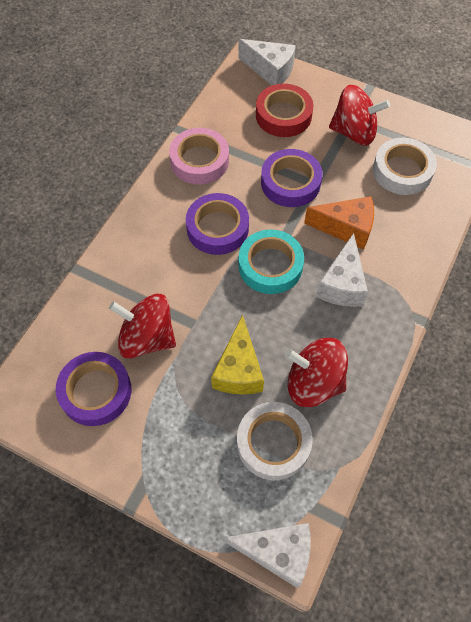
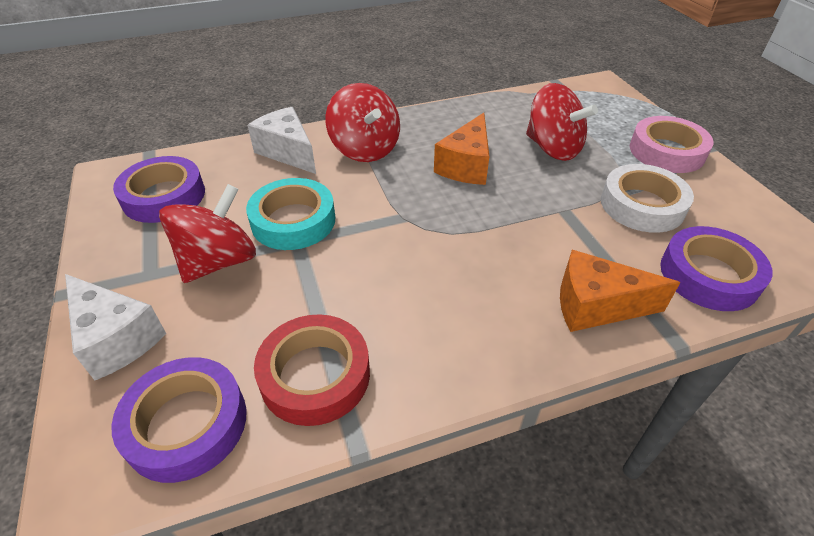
orange cheese: 1 -> 2
white cheese: 3 -> 2
white tape: 2 -> 1
yellow cheese: 1 -> 0

